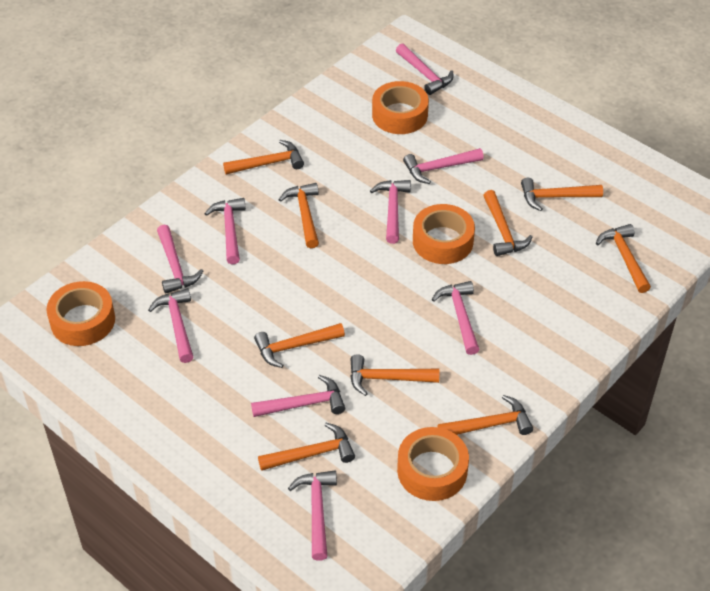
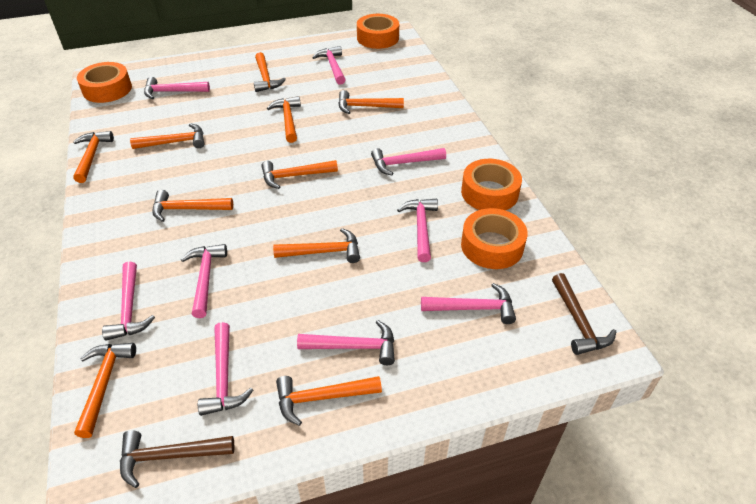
brown hammer: 0 -> 2
orange hammer: 9 -> 10

